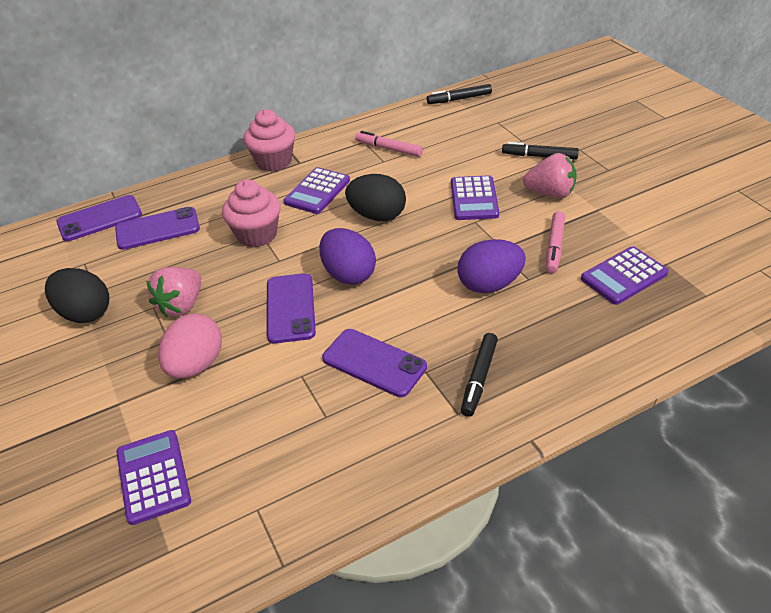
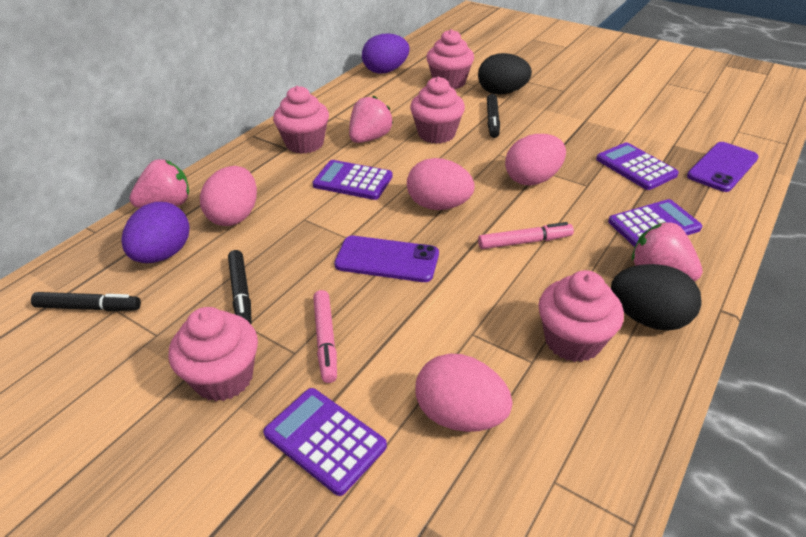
pink cupcake: 2 -> 5
pink egg: 1 -> 4
pink strawberry: 2 -> 3
purple phone: 4 -> 2

